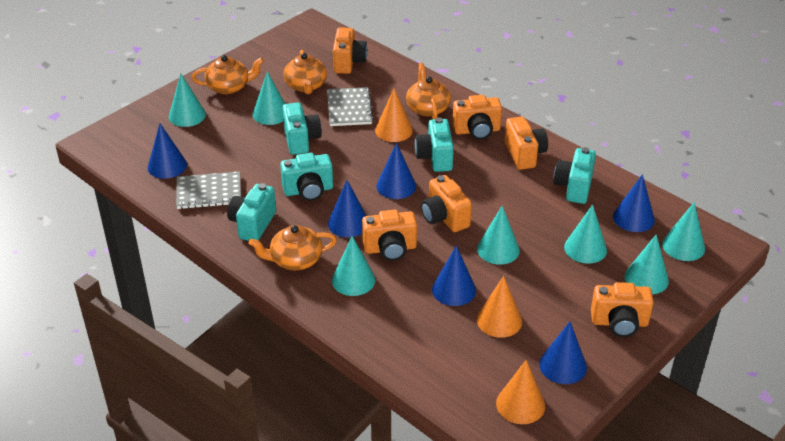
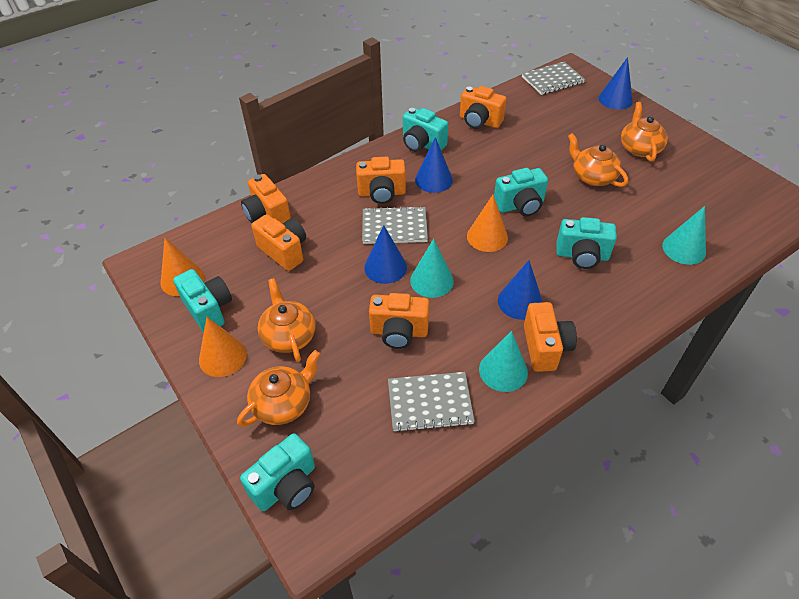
blue cone: 6 -> 4
grey notebook: 2 -> 3
turquoise cone: 7 -> 3

